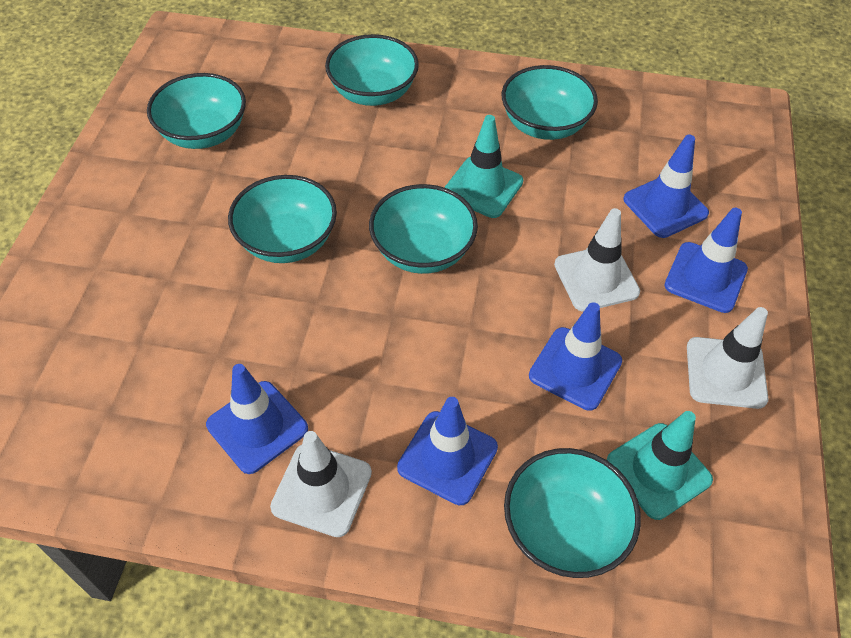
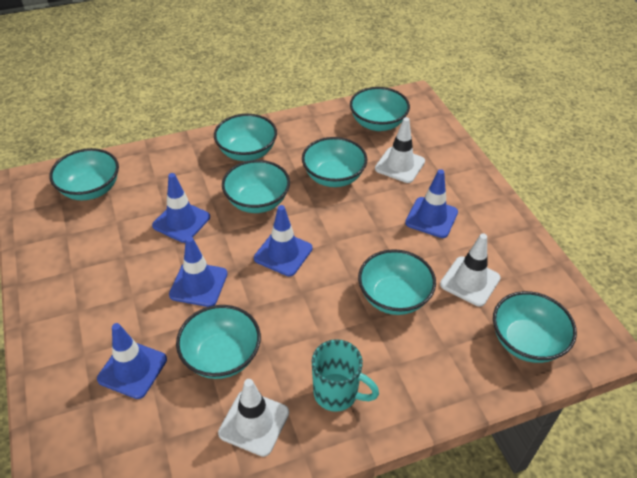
turquoise bowl: 6 -> 8
turquoise mug: 0 -> 1
turquoise traffic cone: 2 -> 0

